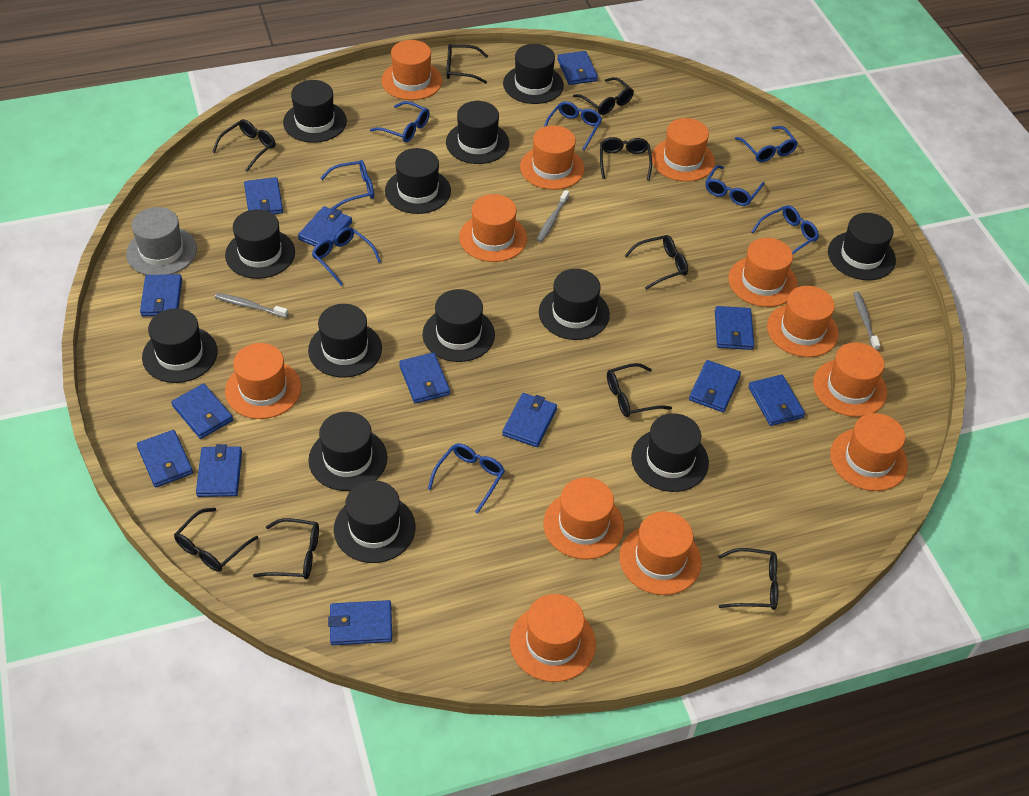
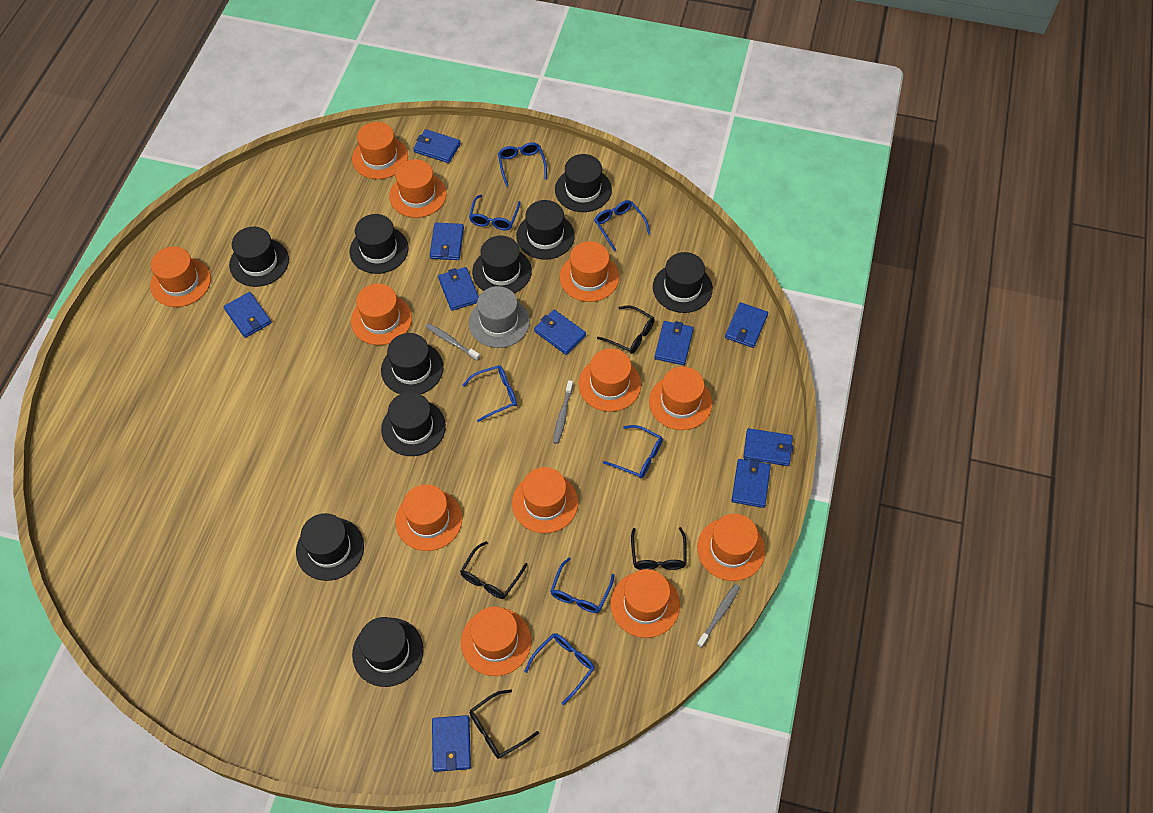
black glasses: 9 -> 4
black hat: 13 -> 10
blue glasses: 8 -> 7
blue wallet: 13 -> 10

